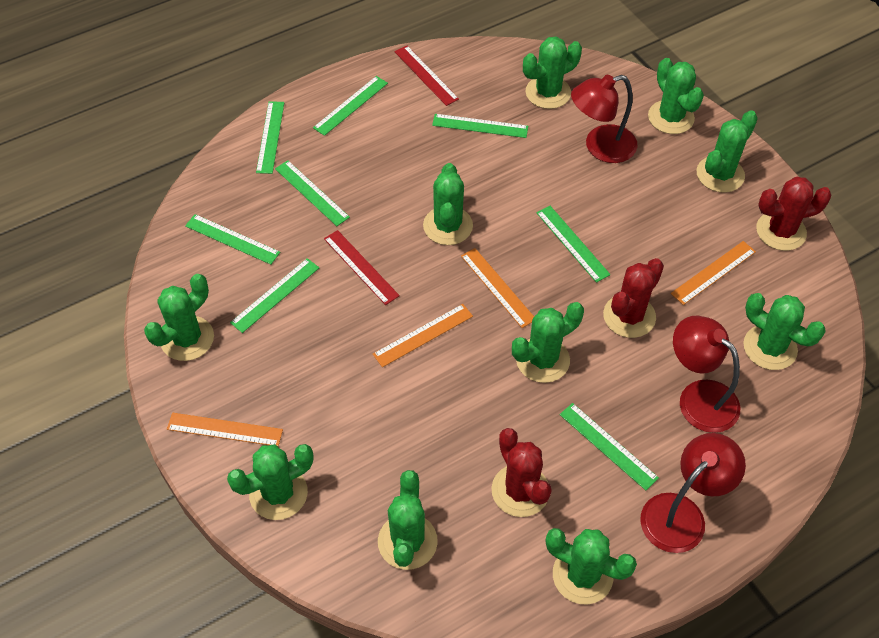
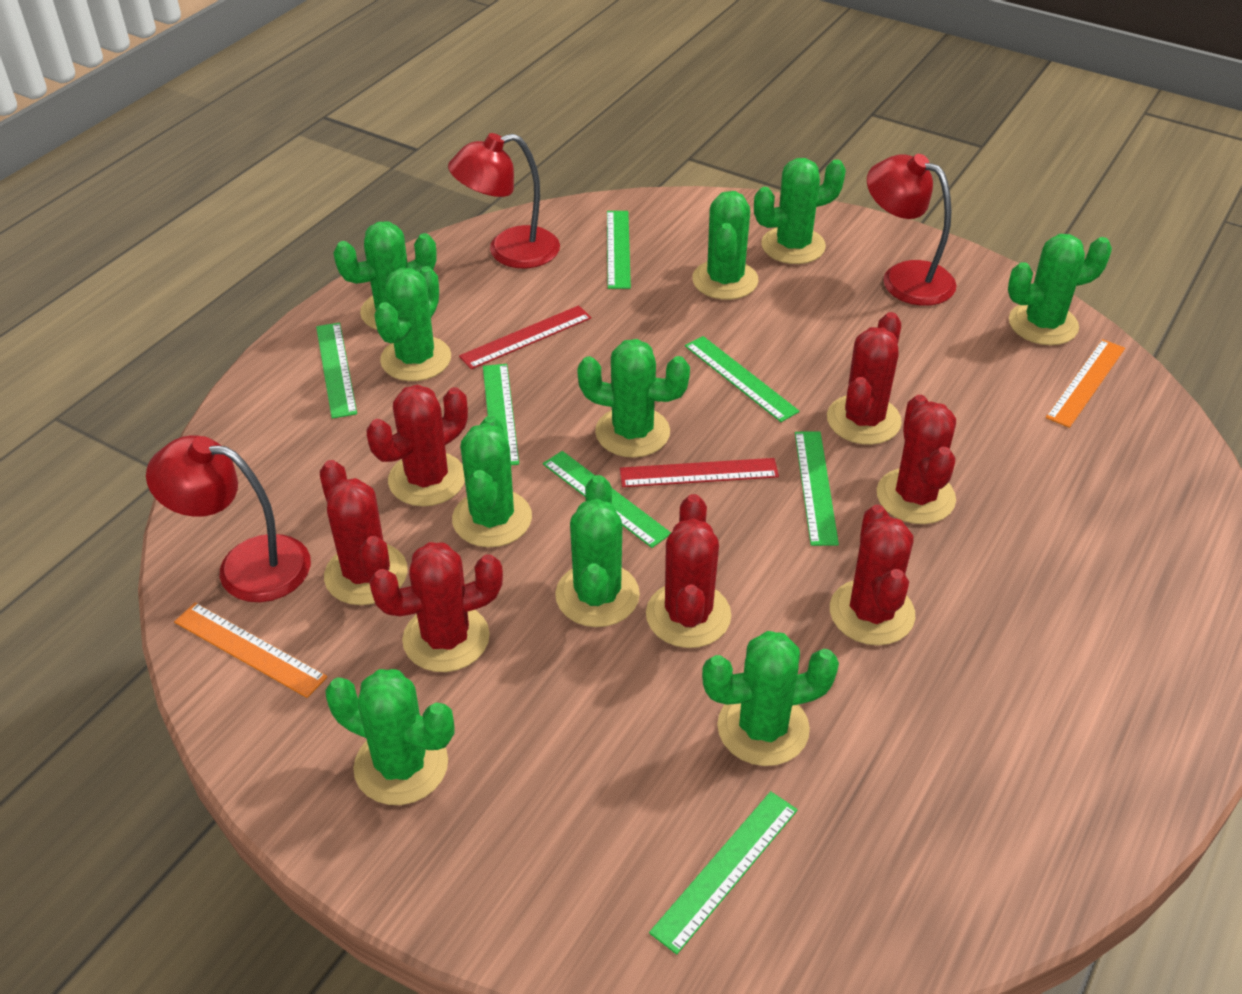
green ruler: 8 -> 7
orange ruler: 4 -> 2
red cactus: 3 -> 7

